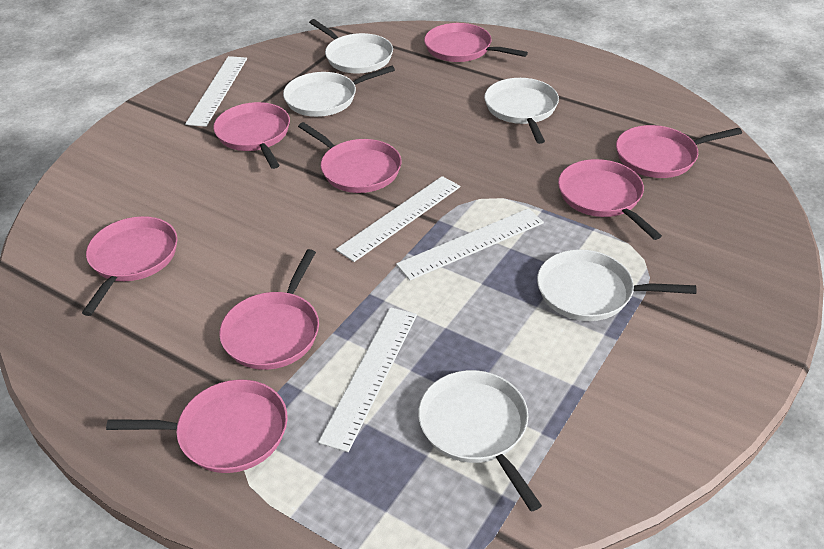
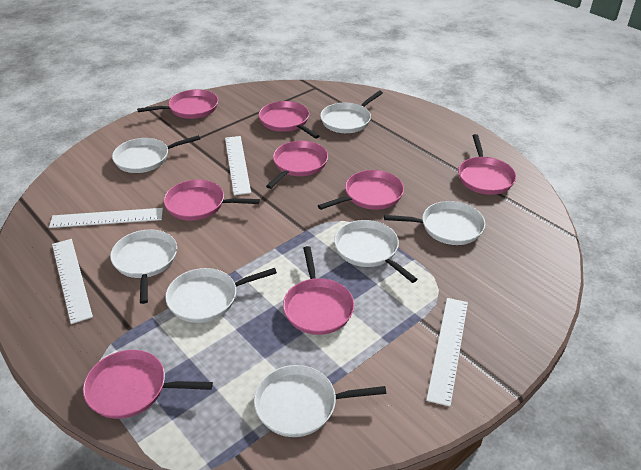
white pan: 5 -> 7

